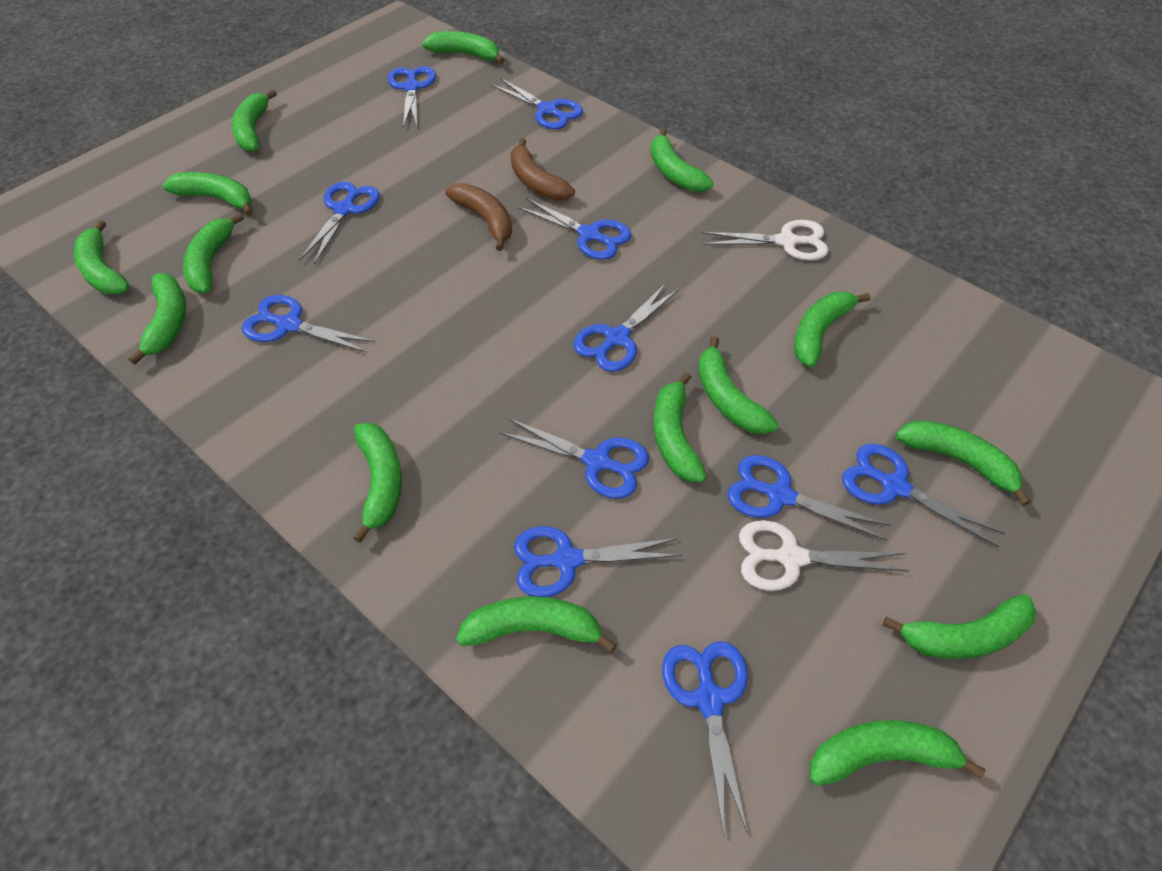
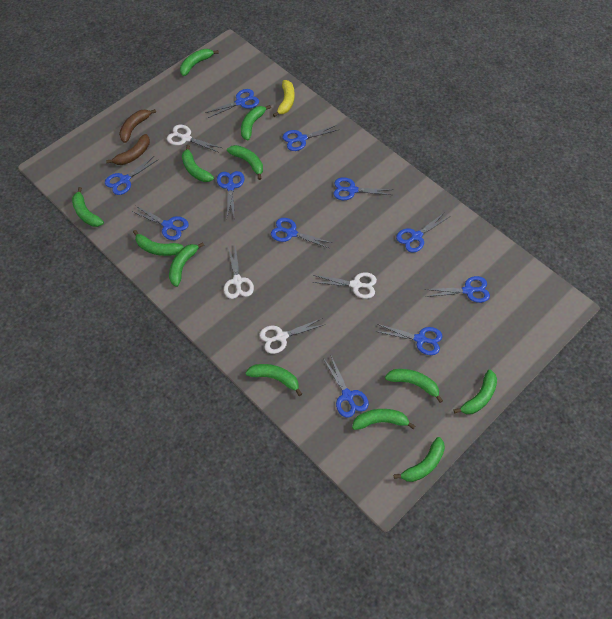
green banana: 15 -> 12
white scissors: 2 -> 4
yellow banana: 0 -> 1

